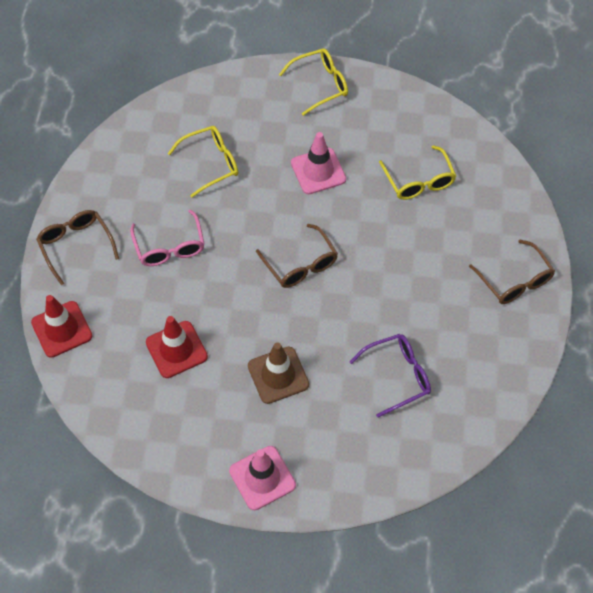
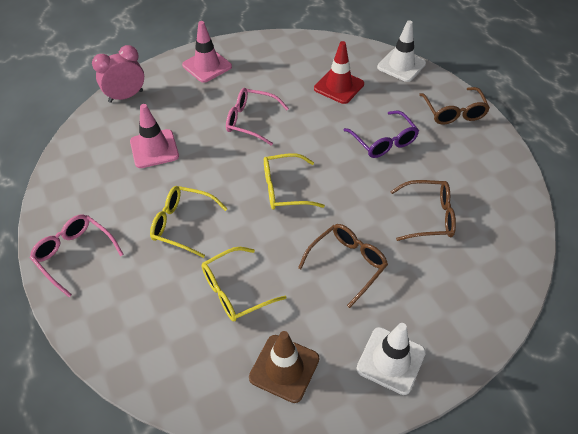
pink clock: 0 -> 1
pink glasses: 1 -> 2
red traffic cone: 2 -> 1
white traffic cone: 0 -> 2

